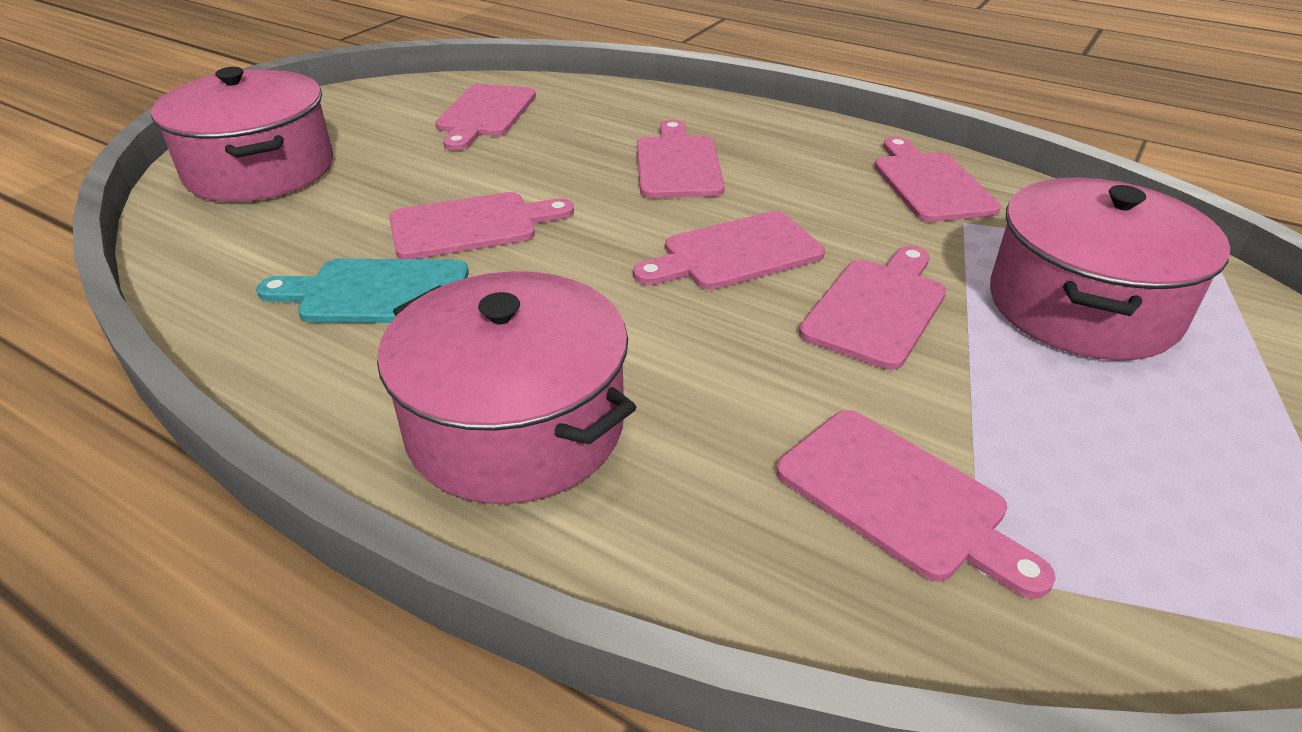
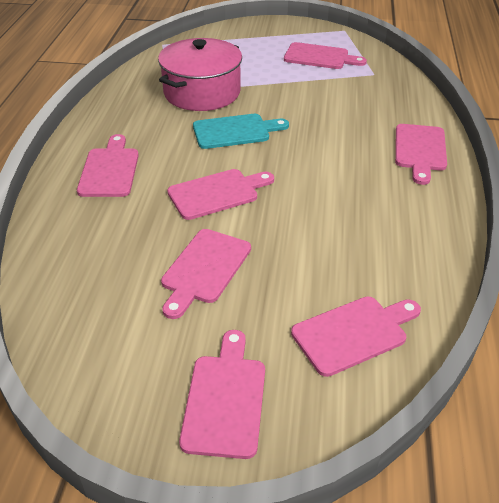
pink pot: 3 -> 1

